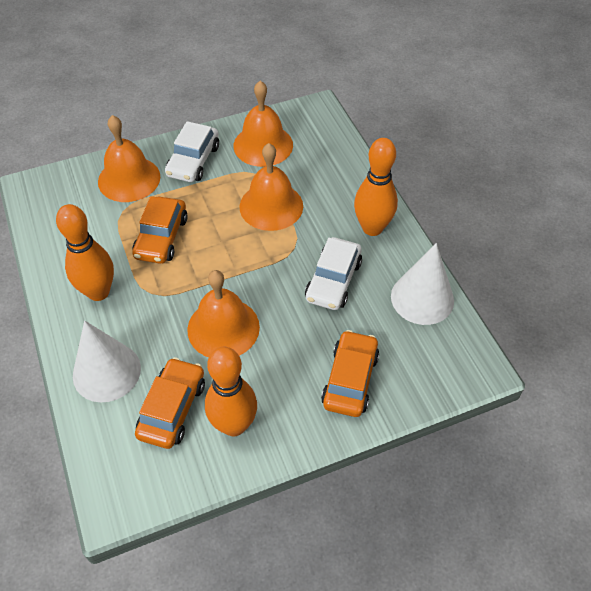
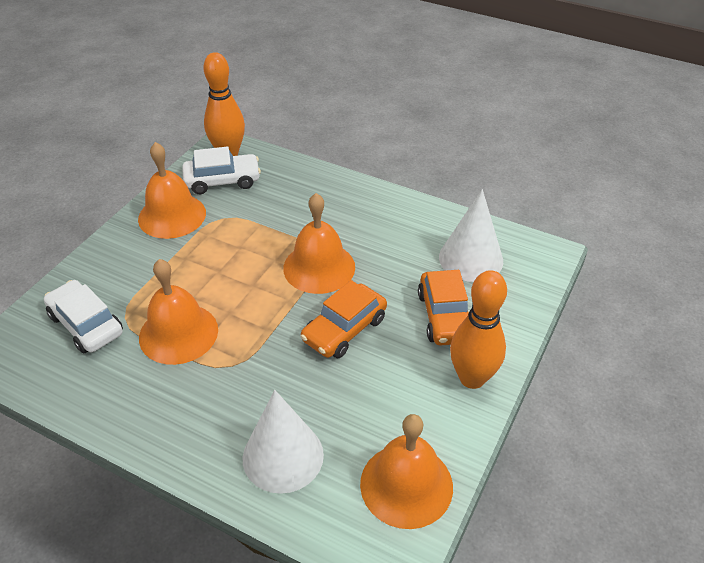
orange bowling pin: 3 -> 2
orange car: 3 -> 2

